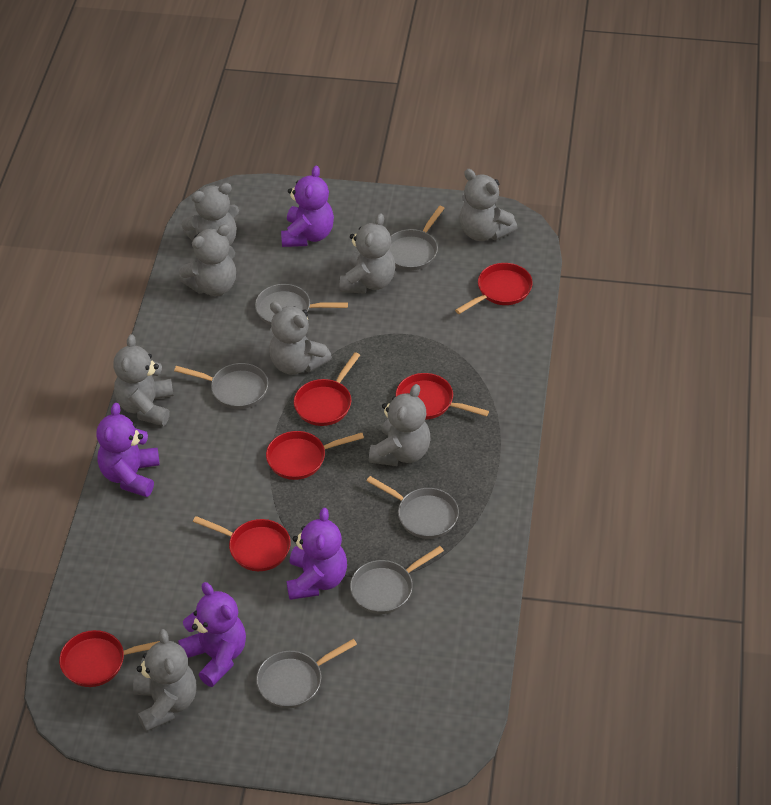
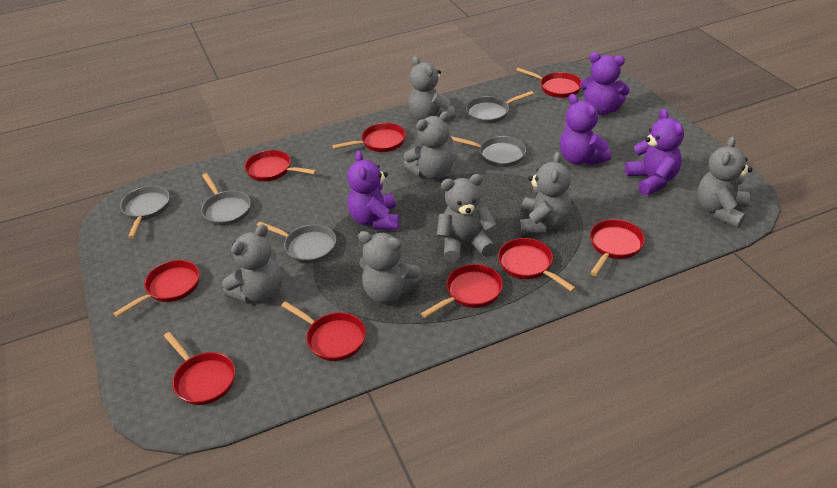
grey pan: 6 -> 5
grey teddy bear: 8 -> 7
red pan: 6 -> 9

